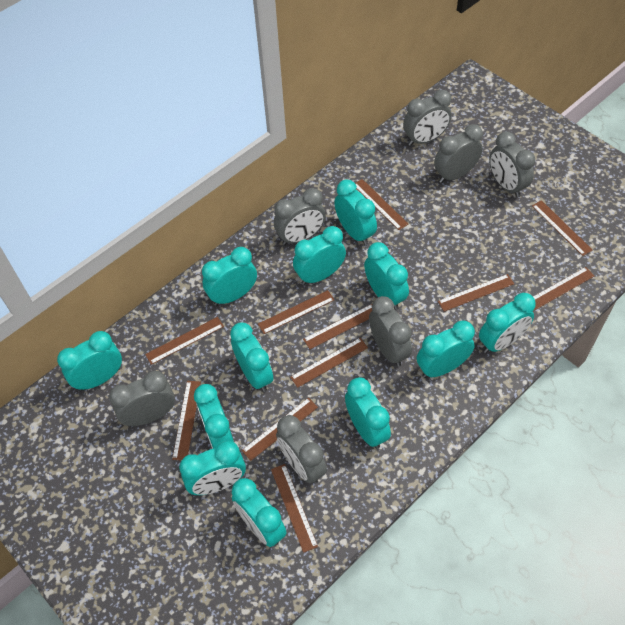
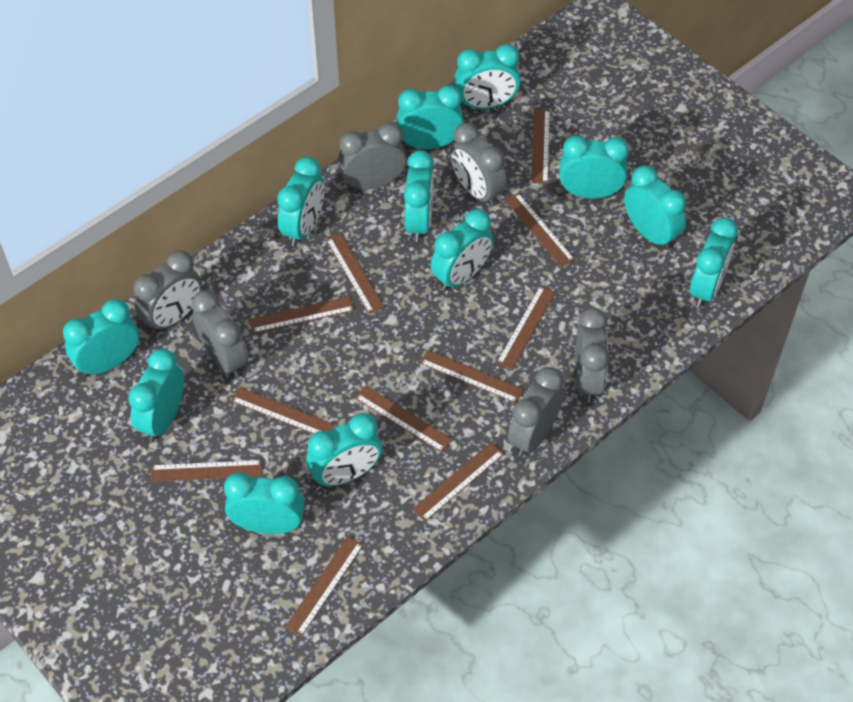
grey clock: 7 -> 6

